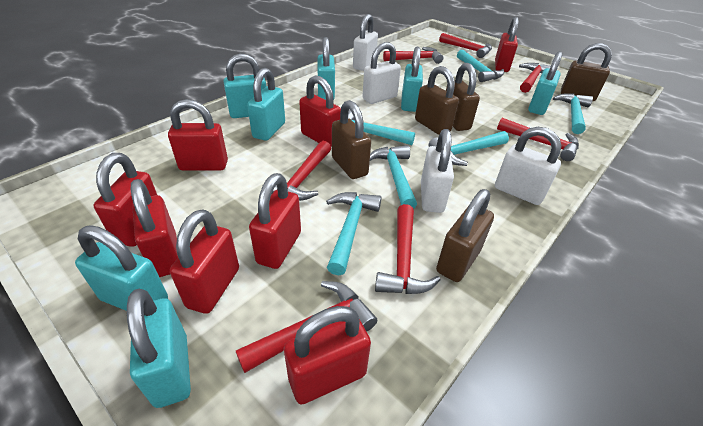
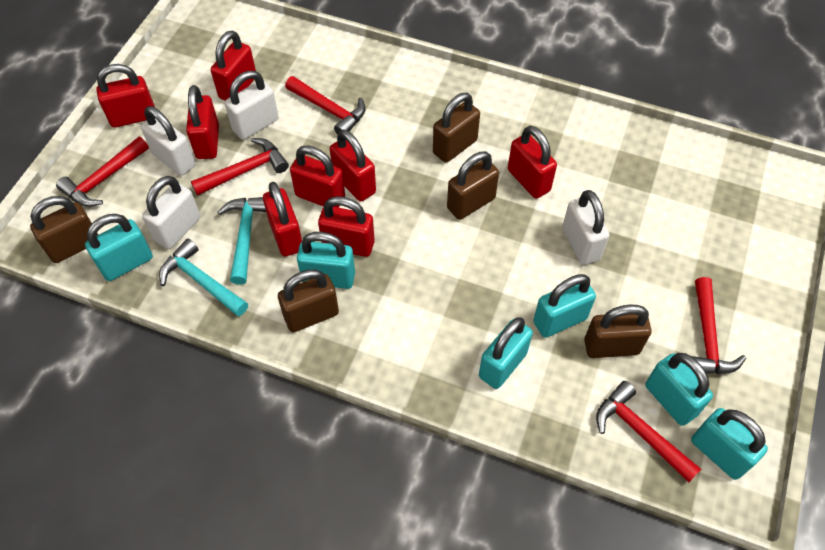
red hammer: 7 -> 5
turquoise hammer: 6 -> 2
turquoise padlock: 7 -> 6

